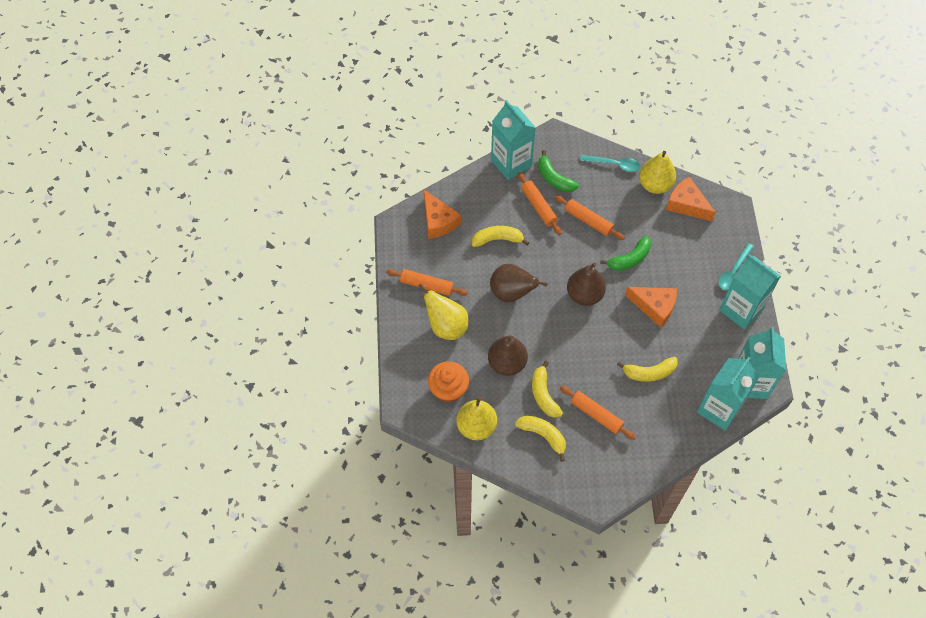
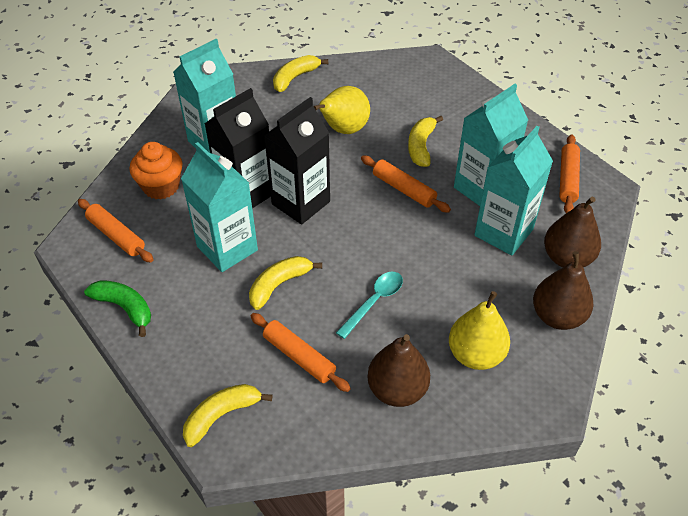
black carton: 0 -> 2
green banana: 2 -> 1
orange cheese: 3 -> 0
turquoise spoon: 2 -> 1
yellow pear: 3 -> 2

